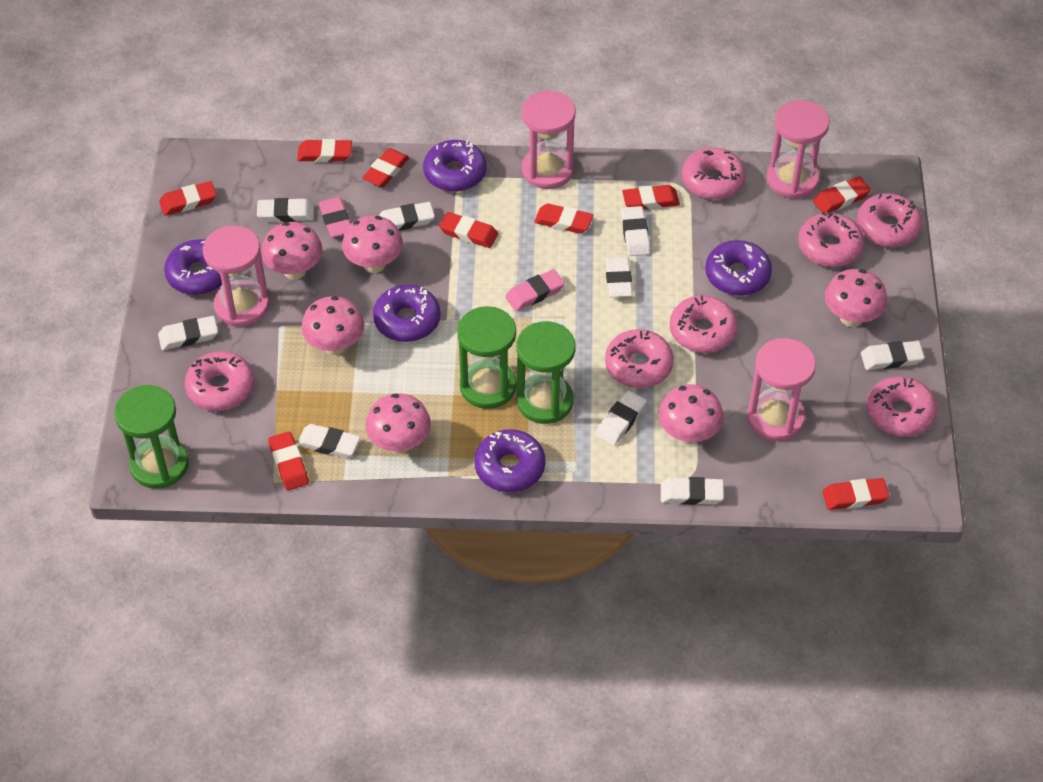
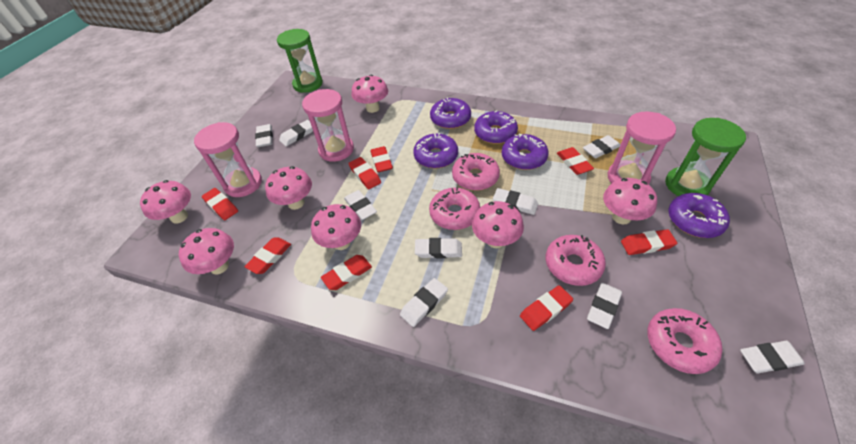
green hourglass: 3 -> 2
pink donut: 7 -> 4
pink eraser: 2 -> 0
pink hourglass: 4 -> 3
pink mushroom: 6 -> 7
red eraser: 9 -> 8

